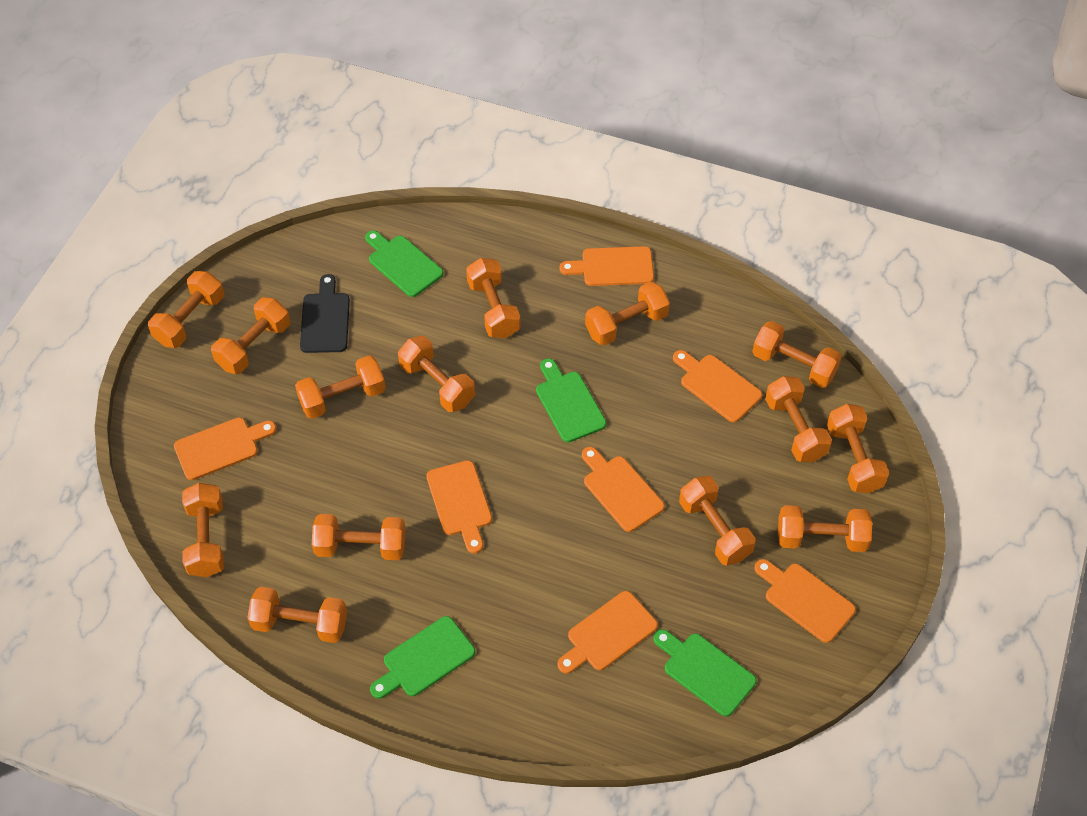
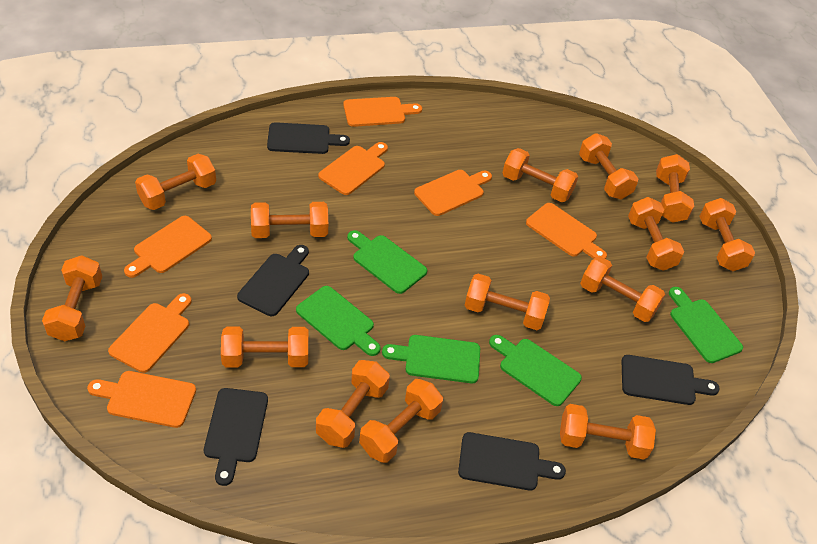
black cutting board: 1 -> 5
green cutting board: 4 -> 5

